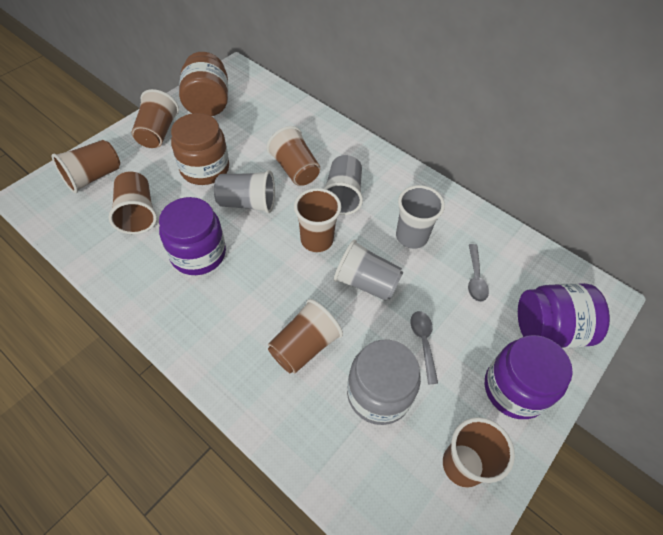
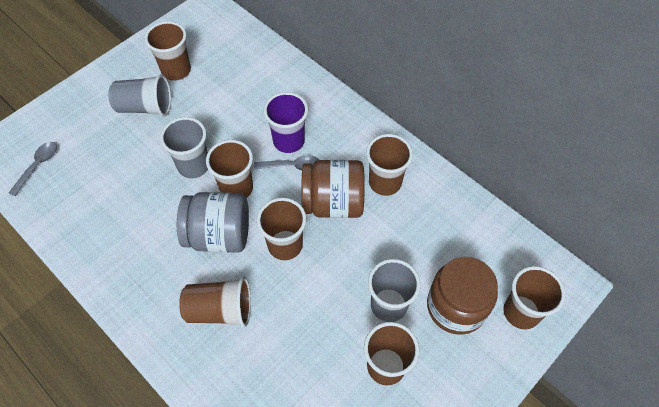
grey cup: 4 -> 3
purple cup: 0 -> 1
purple jar: 3 -> 0

